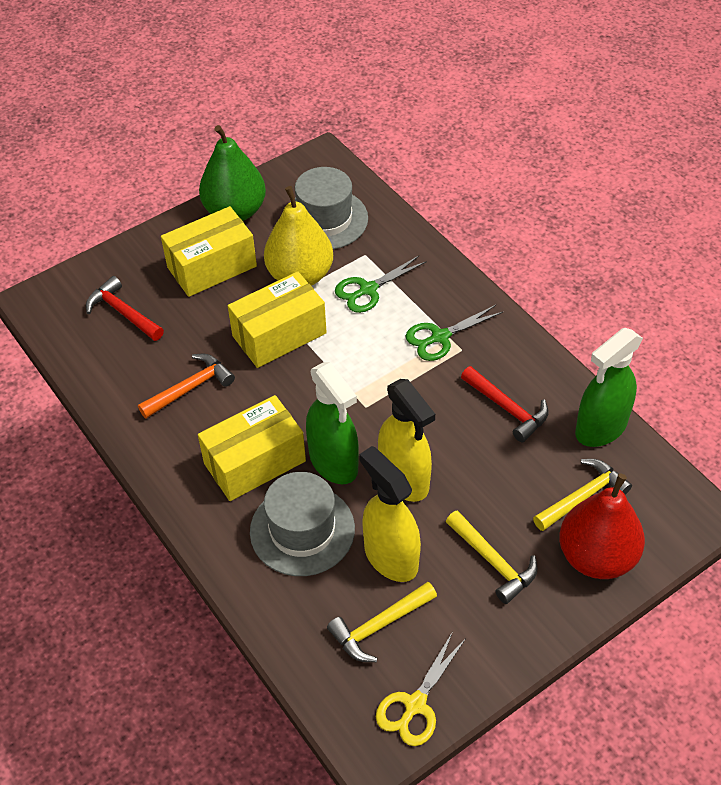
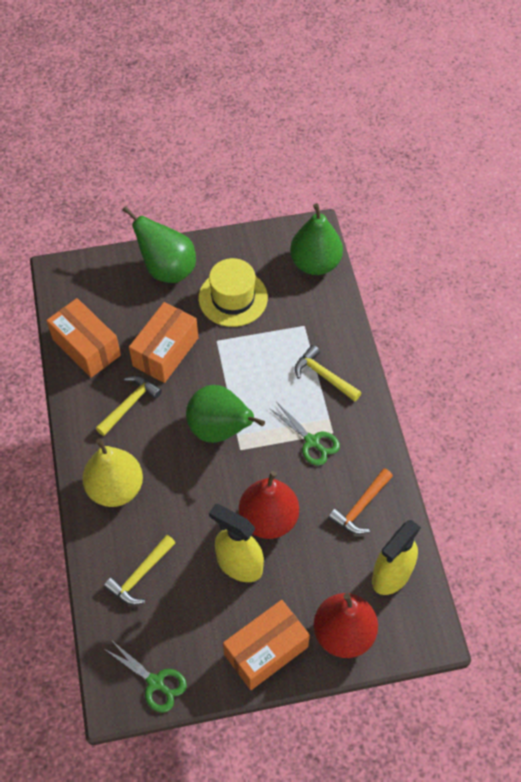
green pear: 1 -> 3
green spray bottle: 2 -> 0
grey hat: 2 -> 0
orange box: 0 -> 3
red hammer: 2 -> 0
red pear: 1 -> 2
yellow box: 3 -> 0
yellow hat: 0 -> 1
yellow scissors: 1 -> 0

